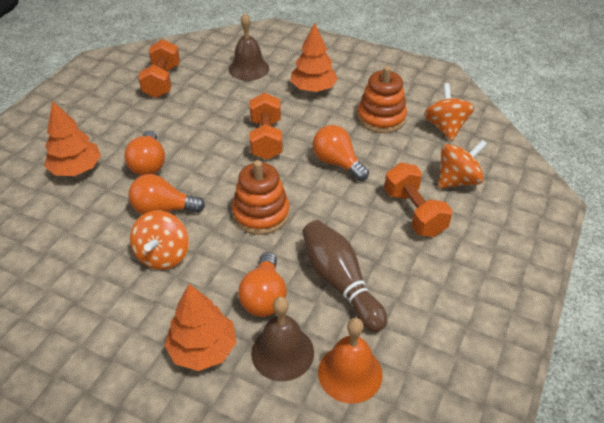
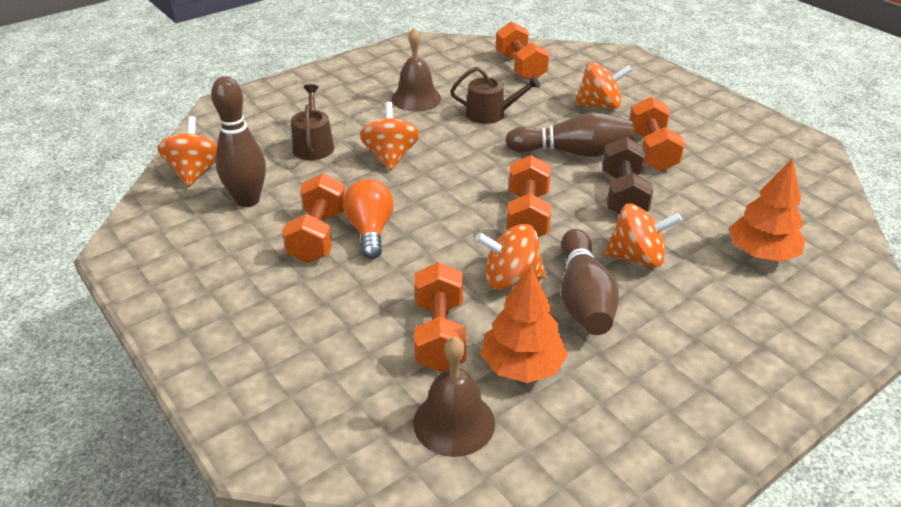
brown bowling pin: 1 -> 3
brown dumbbell: 0 -> 1
brown watering can: 0 -> 2
orange bell: 1 -> 0
orange dumbbell: 3 -> 5
orange light bulb: 4 -> 1
orange spinning top: 3 -> 5
orange stacking toy: 2 -> 0
orange tree: 3 -> 2

